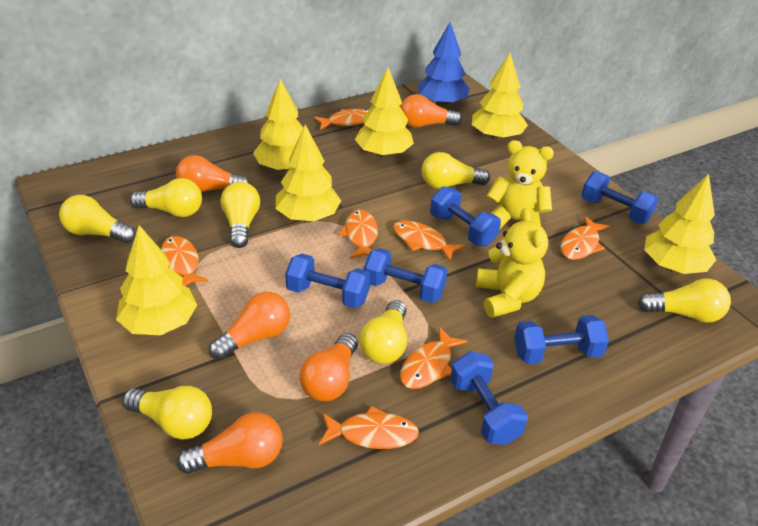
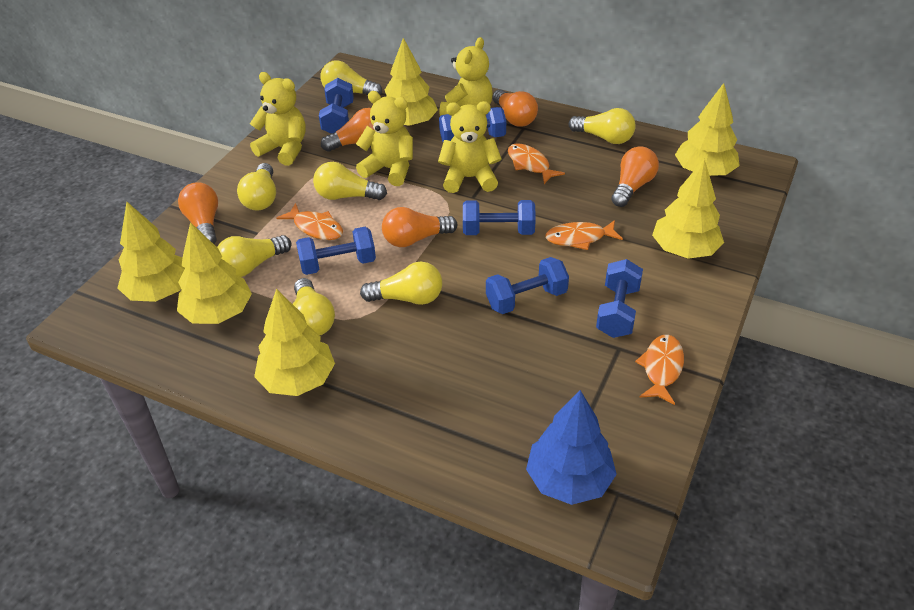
orange fish: 7 -> 4
yellow teddy bear: 2 -> 4

